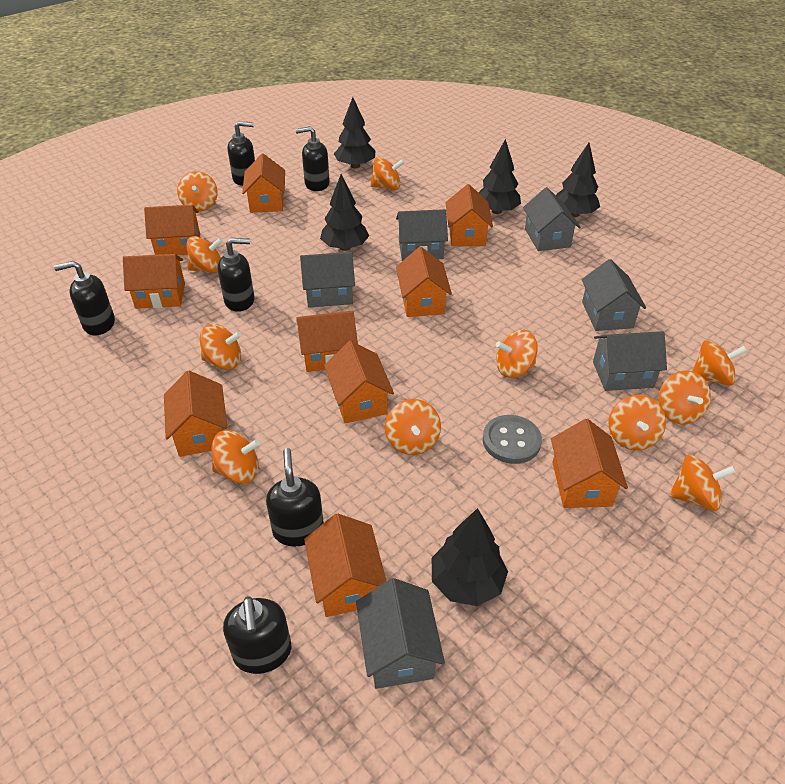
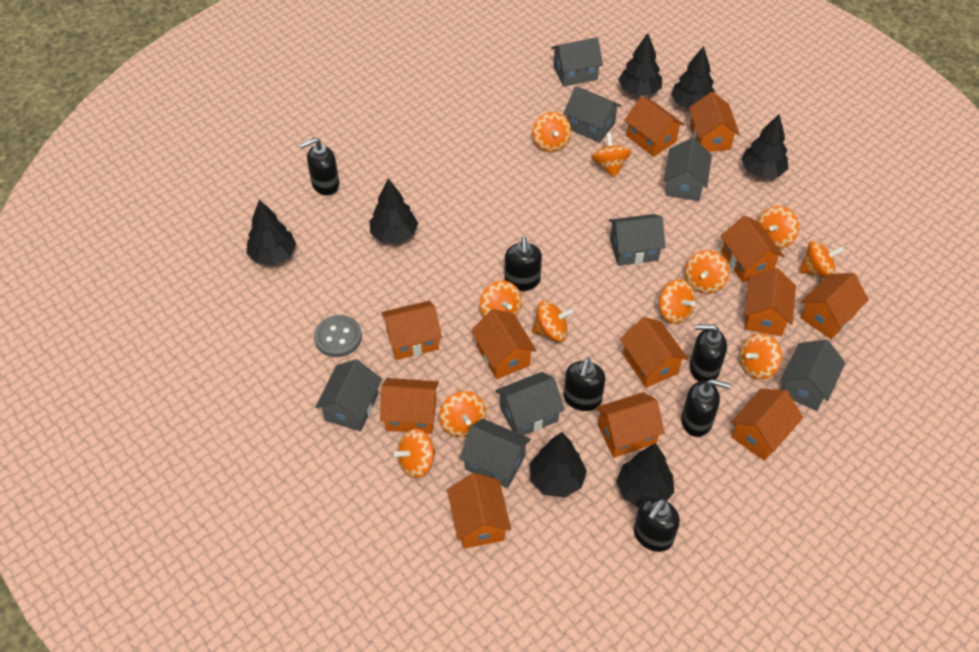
black tree: 5 -> 7
grey house: 6 -> 8
orange house: 10 -> 12

